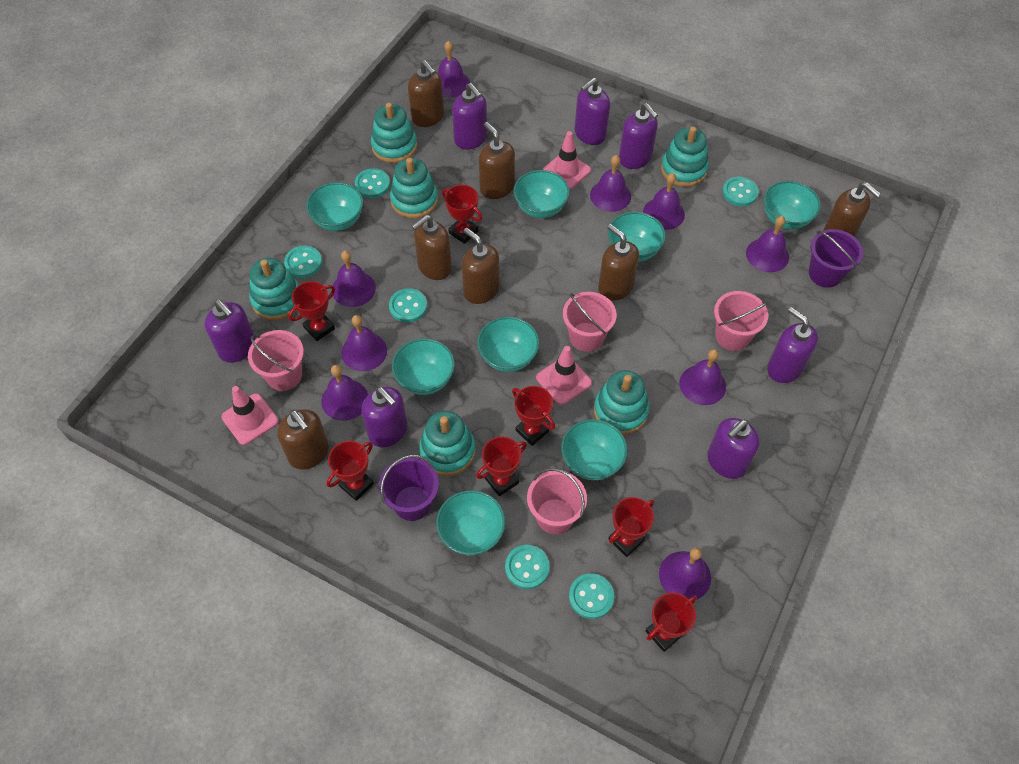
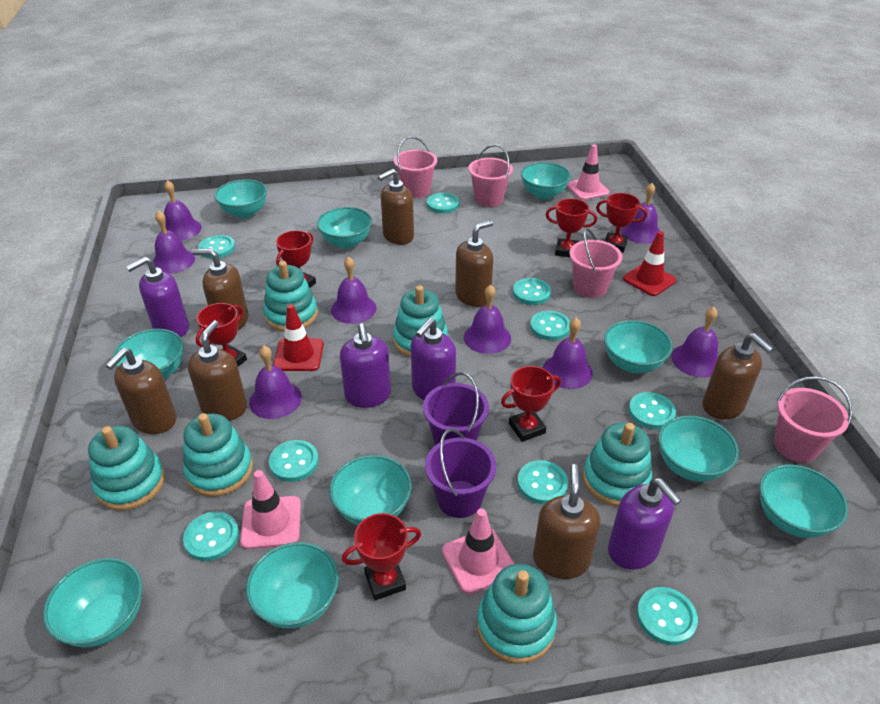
purple bell: 9 -> 8
purple soap dispenser: 7 -> 4
red traffic cone: 0 -> 2
red trophy: 7 -> 6
turquoise bowl: 8 -> 10
turquoise button: 6 -> 9

